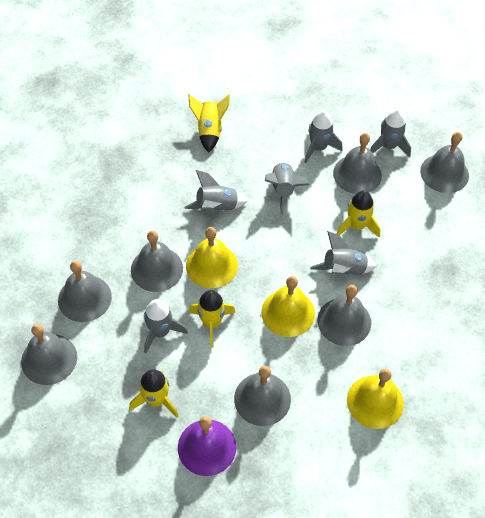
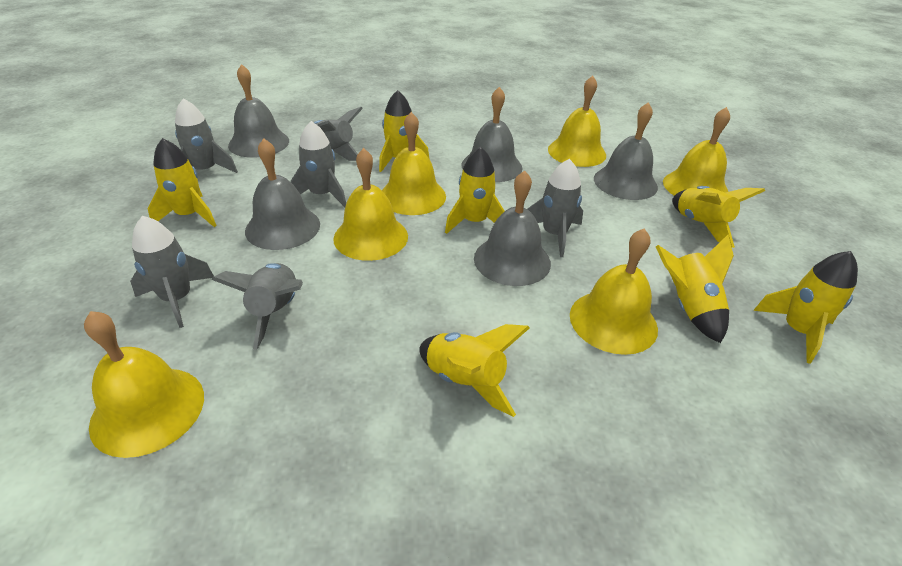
grey bell: 7 -> 5
purple bell: 1 -> 0
yellow bell: 3 -> 6
yellow rocket: 4 -> 7

